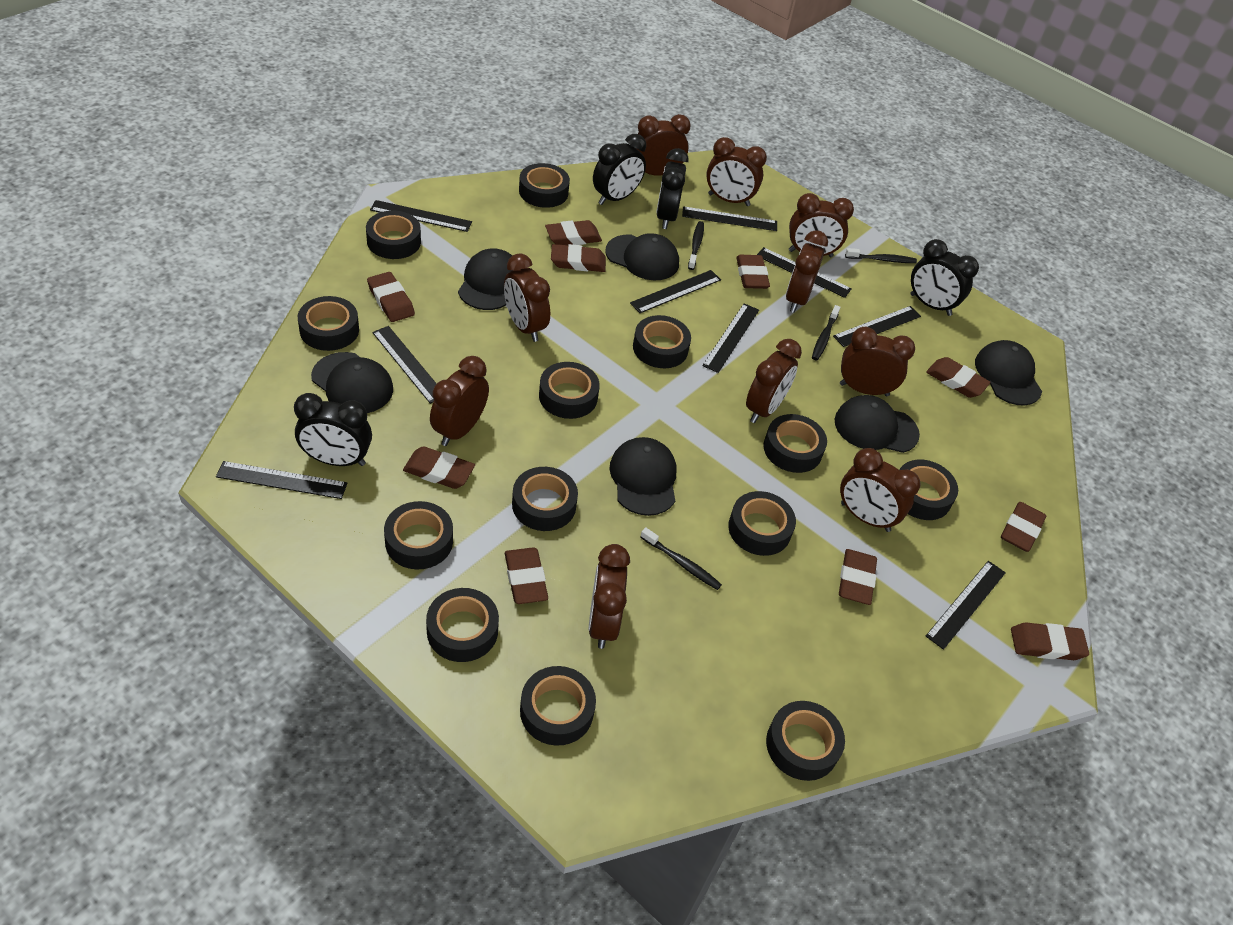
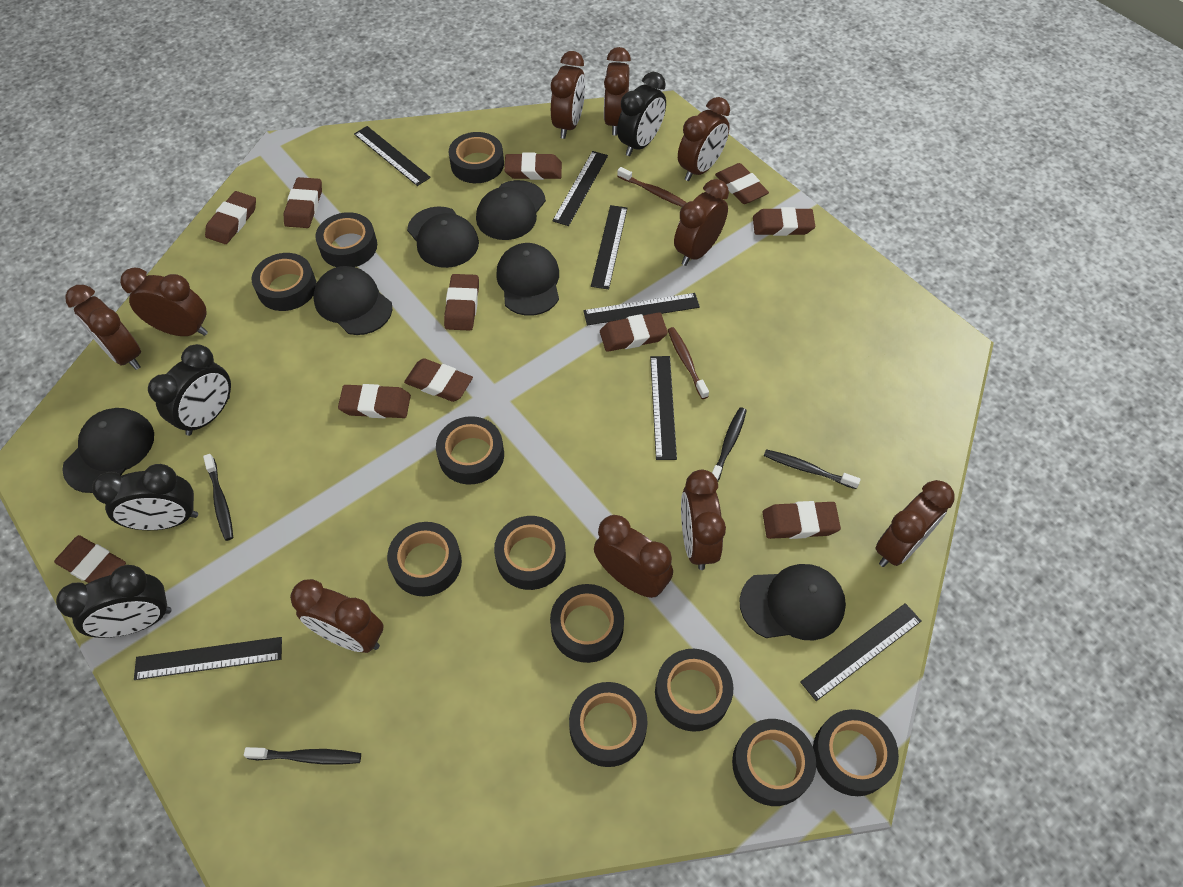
black ruler: 9 -> 7
black tape: 13 -> 11
brown eraser: 10 -> 11
brown toothbrush: 0 -> 2

